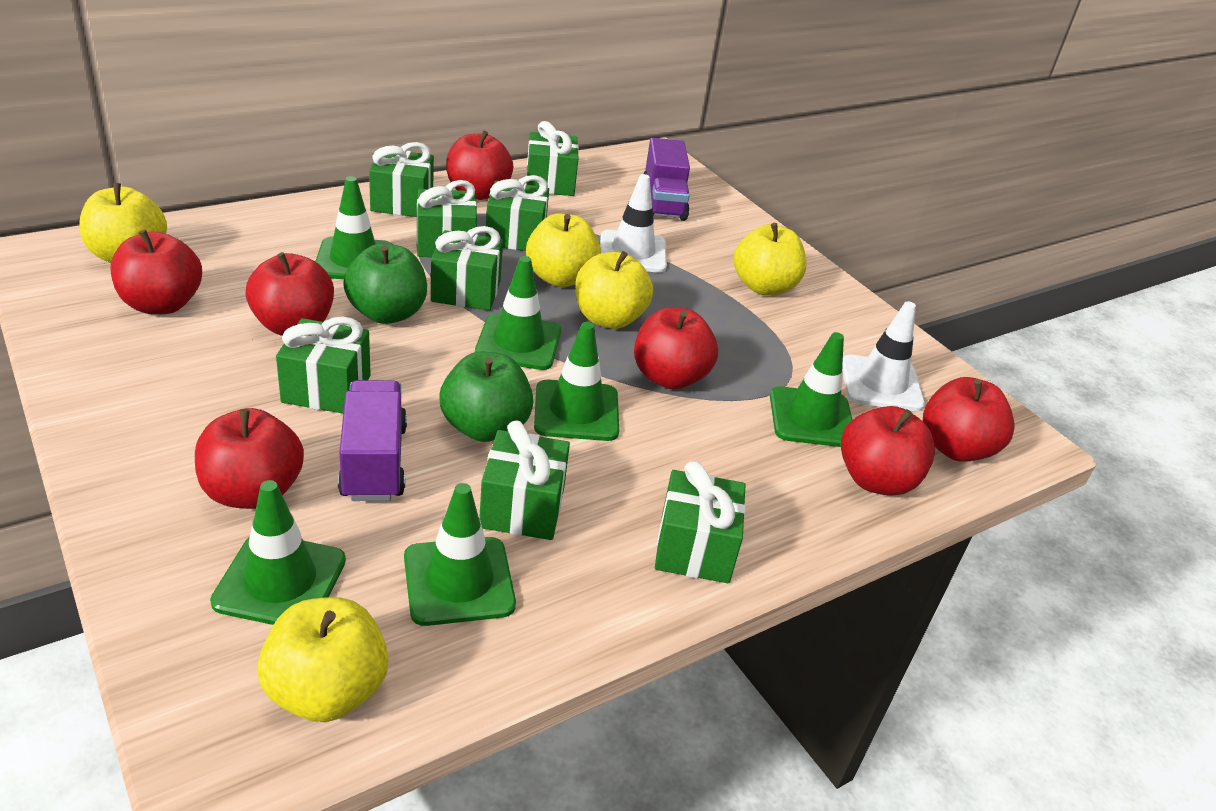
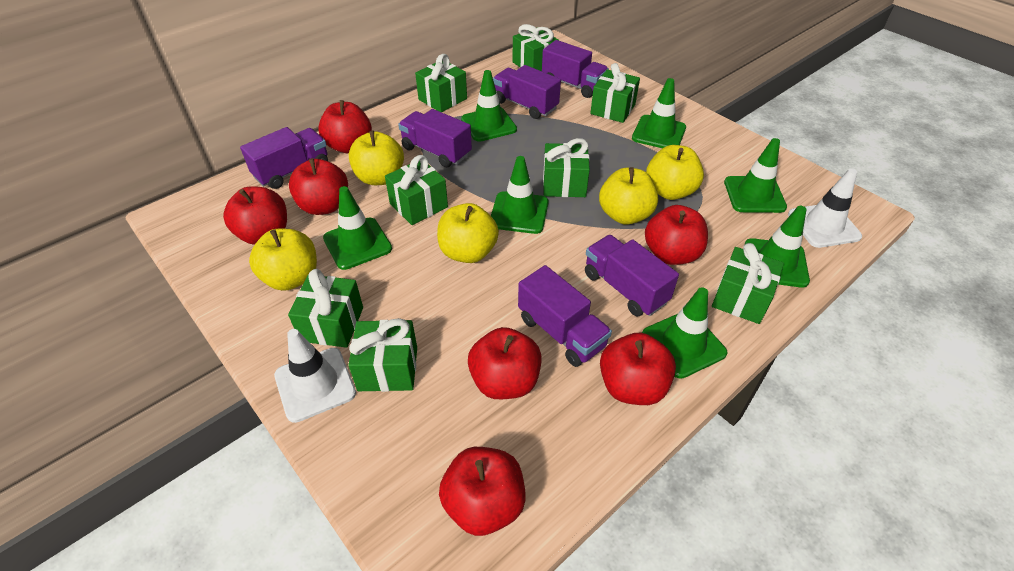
green apple: 2 -> 0
green traffic cone: 6 -> 7
purple truck: 2 -> 6

